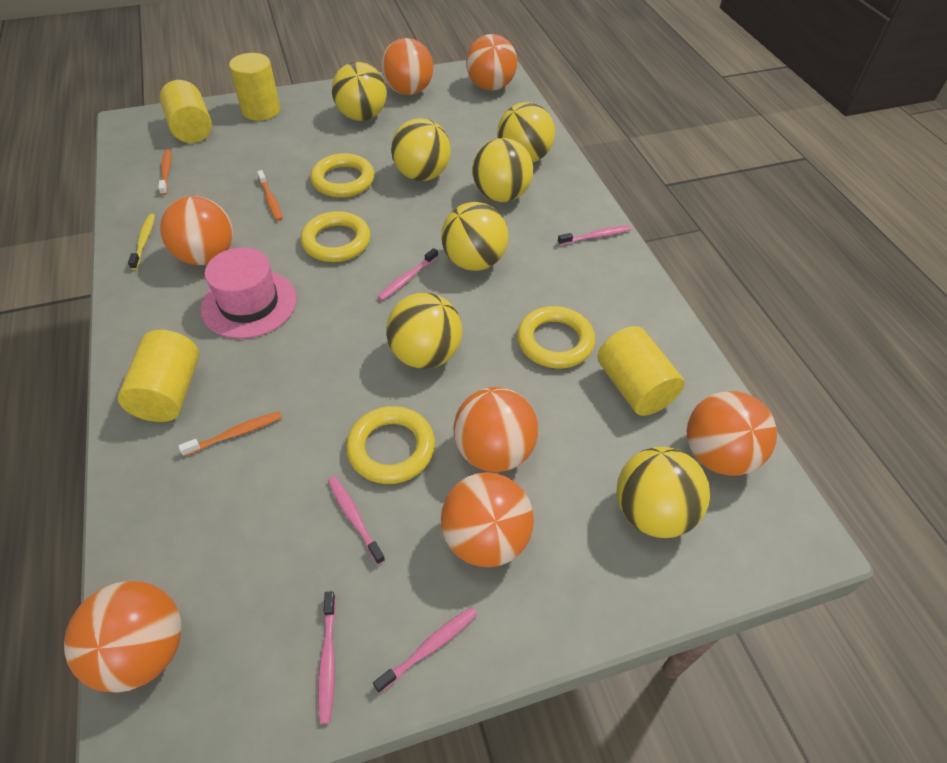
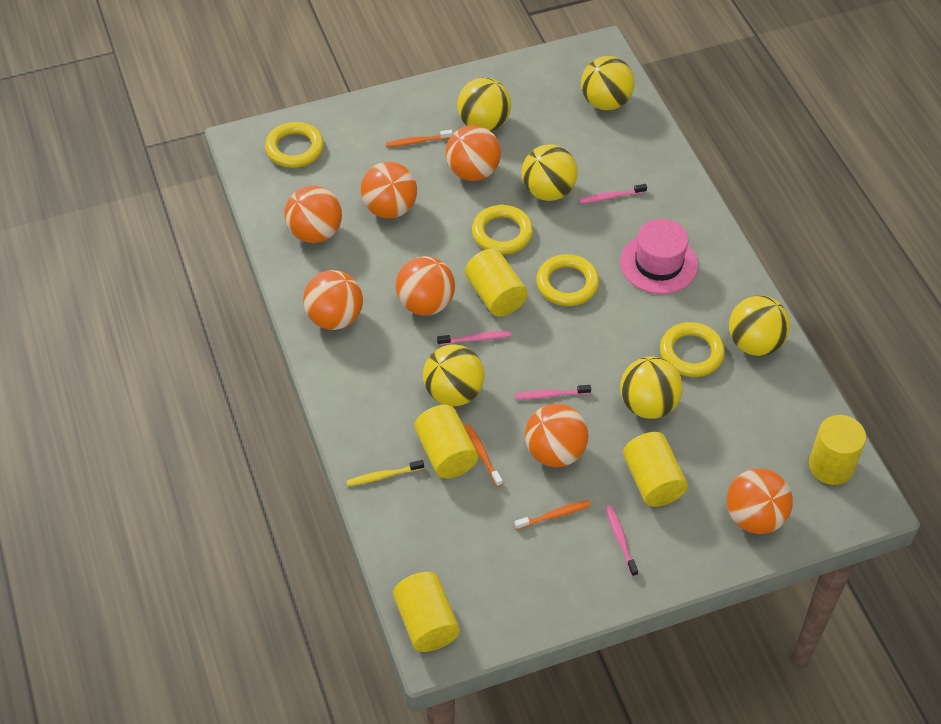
pink toothbrush: 5 -> 4
yellow ball: 7 -> 6
yellow cylinder: 4 -> 5

